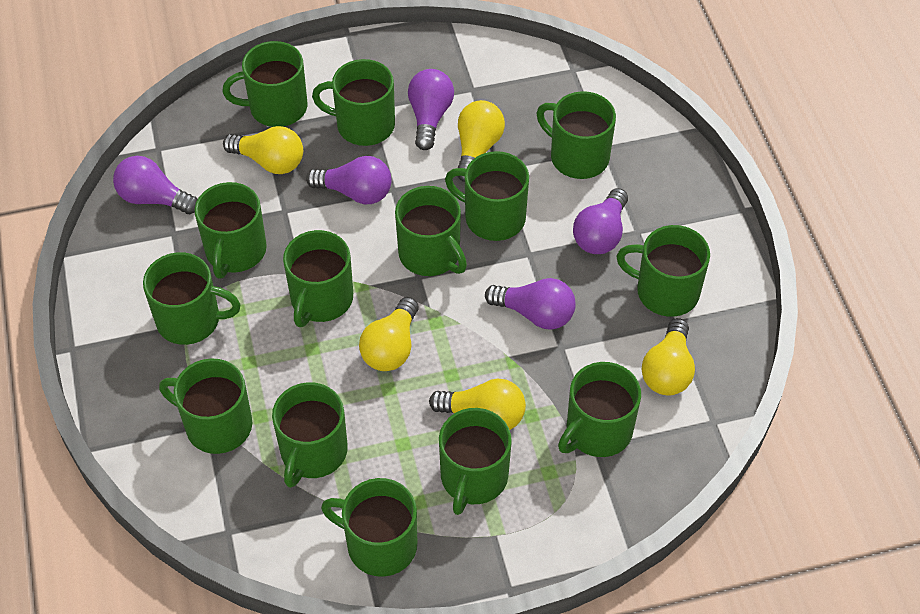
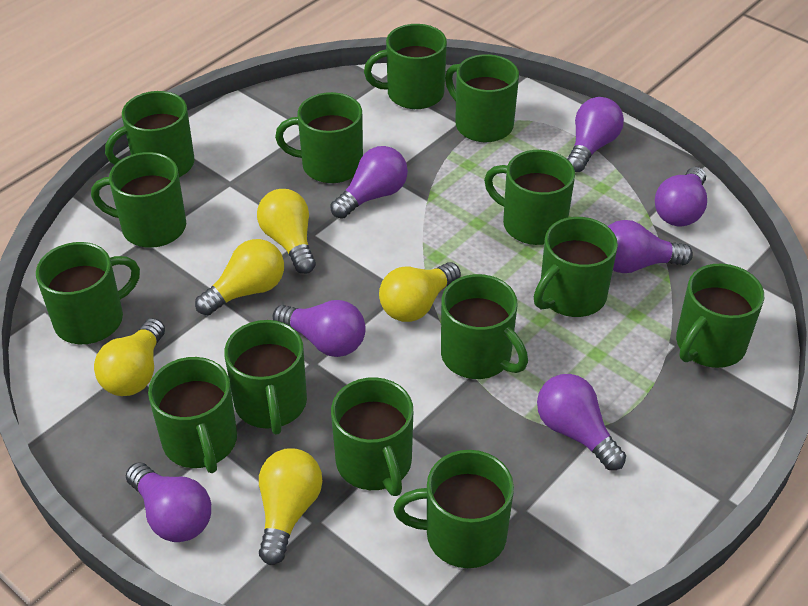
purple light bulb: 5 -> 7

